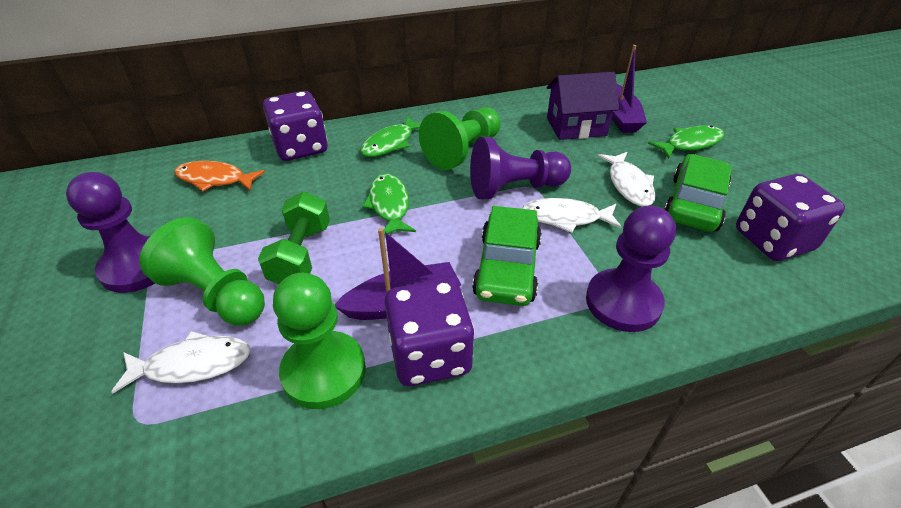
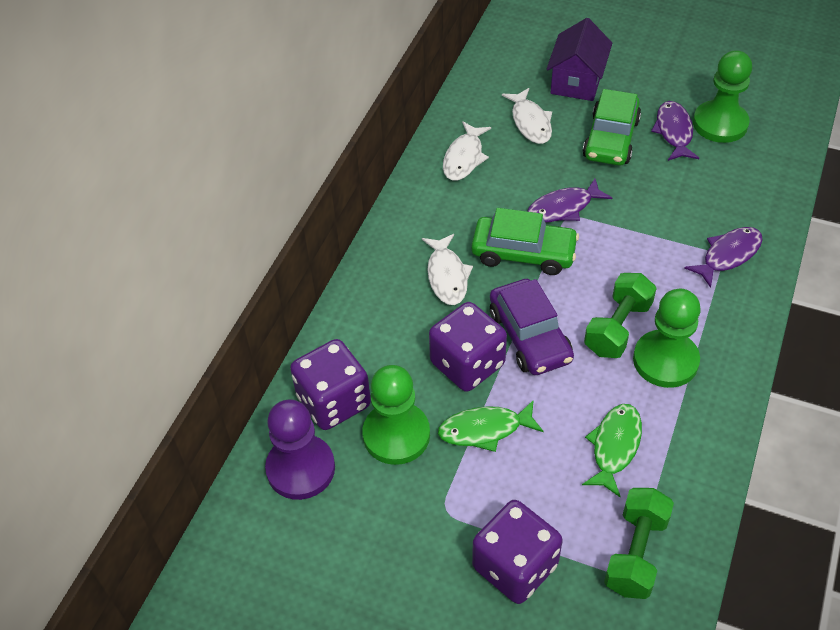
green dumbbell: 1 -> 2
green fish: 3 -> 2
orange fish: 1 -> 0
purple boat: 2 -> 0
purple car: 0 -> 1
purple fish: 0 -> 3
purple pawn: 3 -> 1

